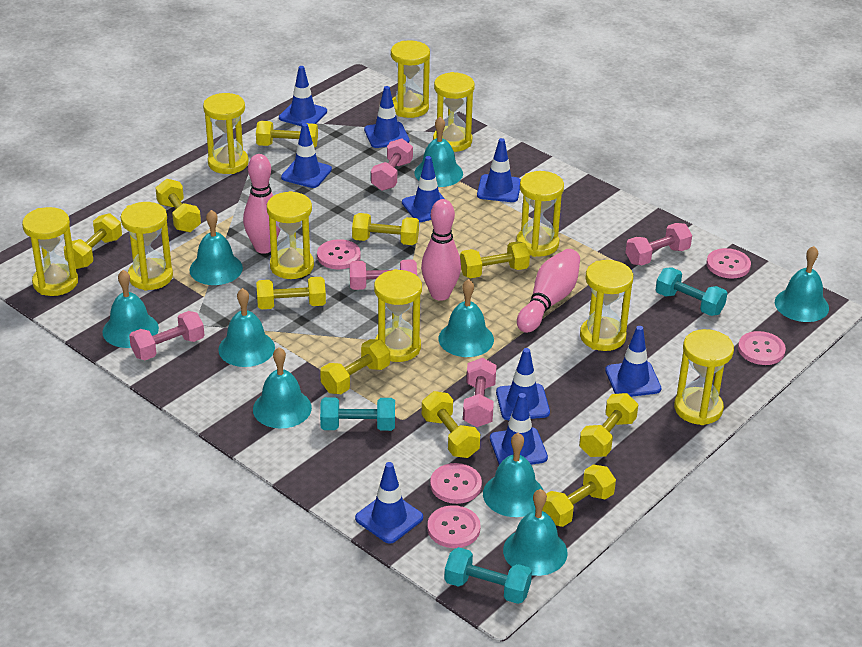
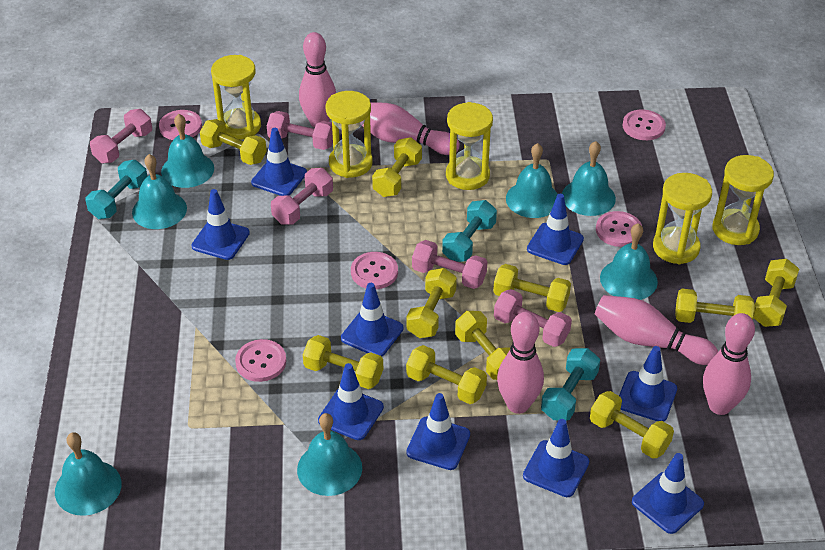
pink bowling pin: 3 -> 5
turquoise bell: 9 -> 7
yellow hourglass: 10 -> 5

